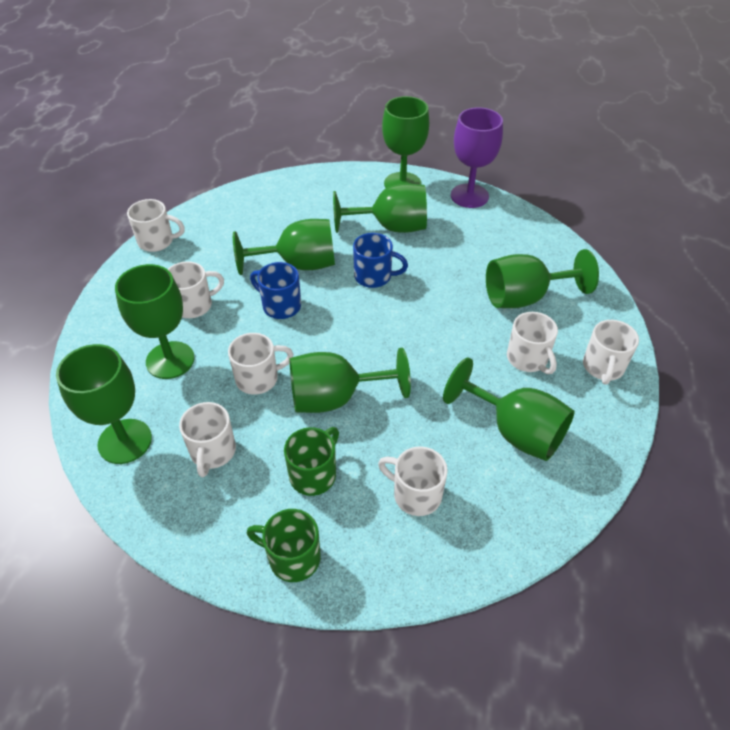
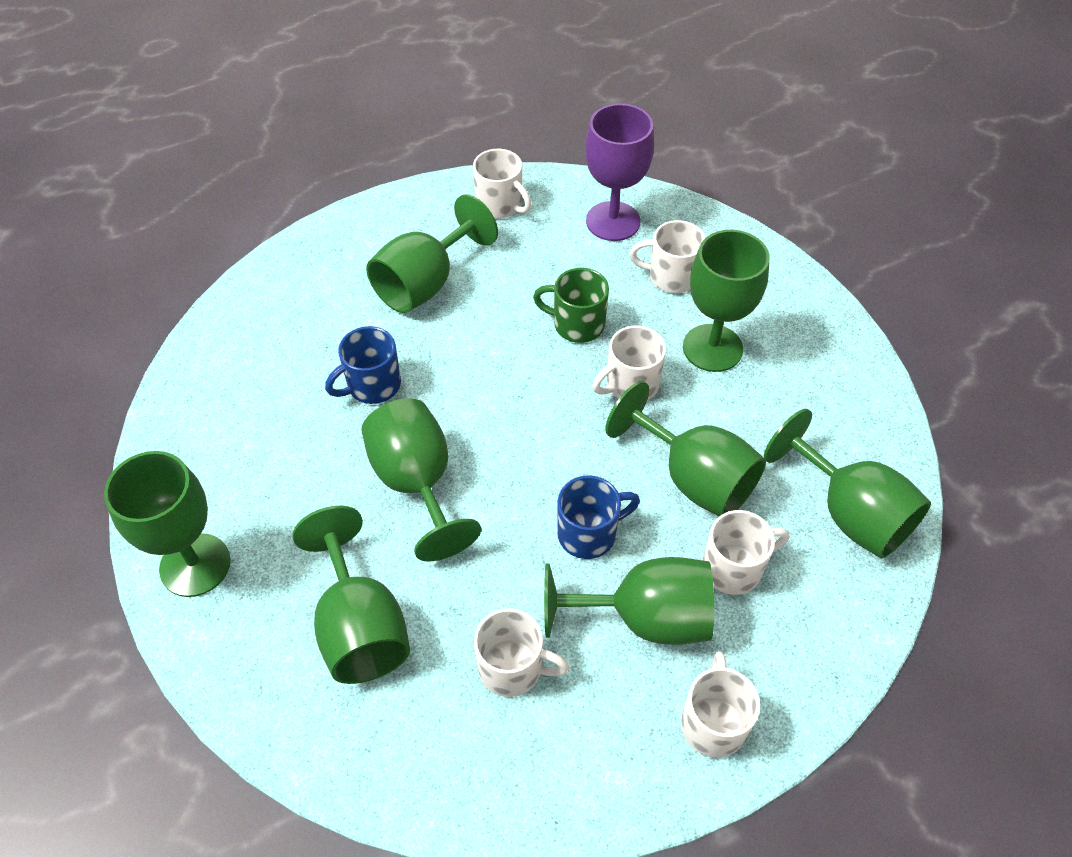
green mug: 2 -> 1
white mug: 7 -> 6

